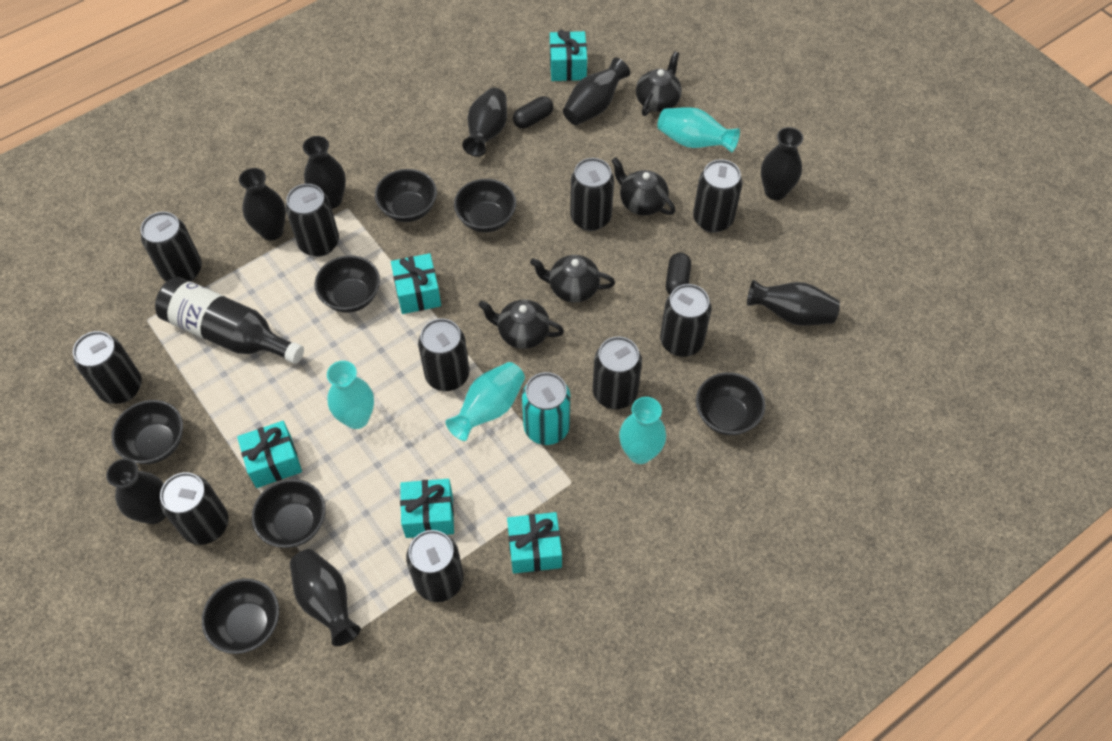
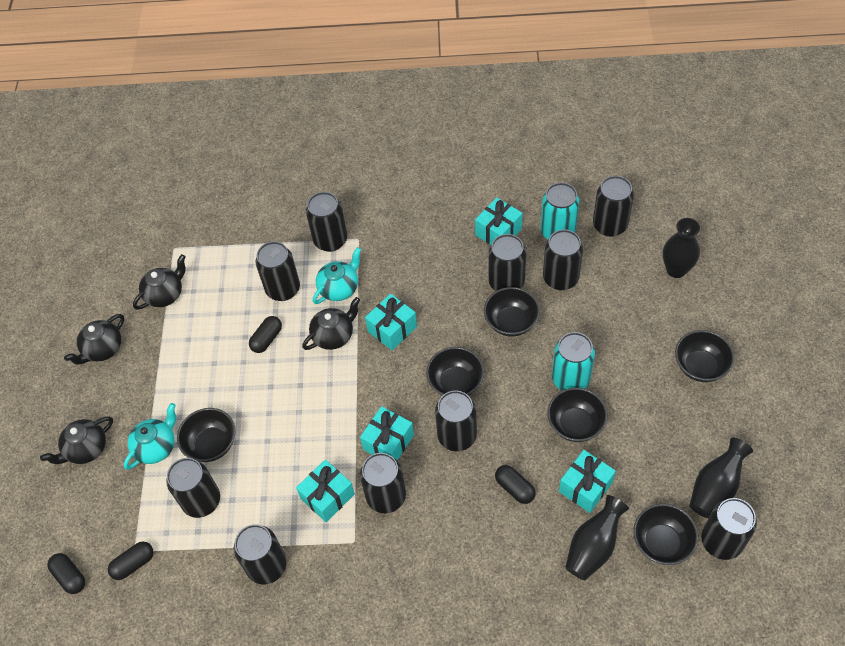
black bottle: 1 -> 0
black bowl: 7 -> 6
black capsule: 2 -> 4
black vase: 8 -> 3
turquoise can: 1 -> 2
turquoise teapot: 0 -> 2
turquoise vase: 4 -> 0

